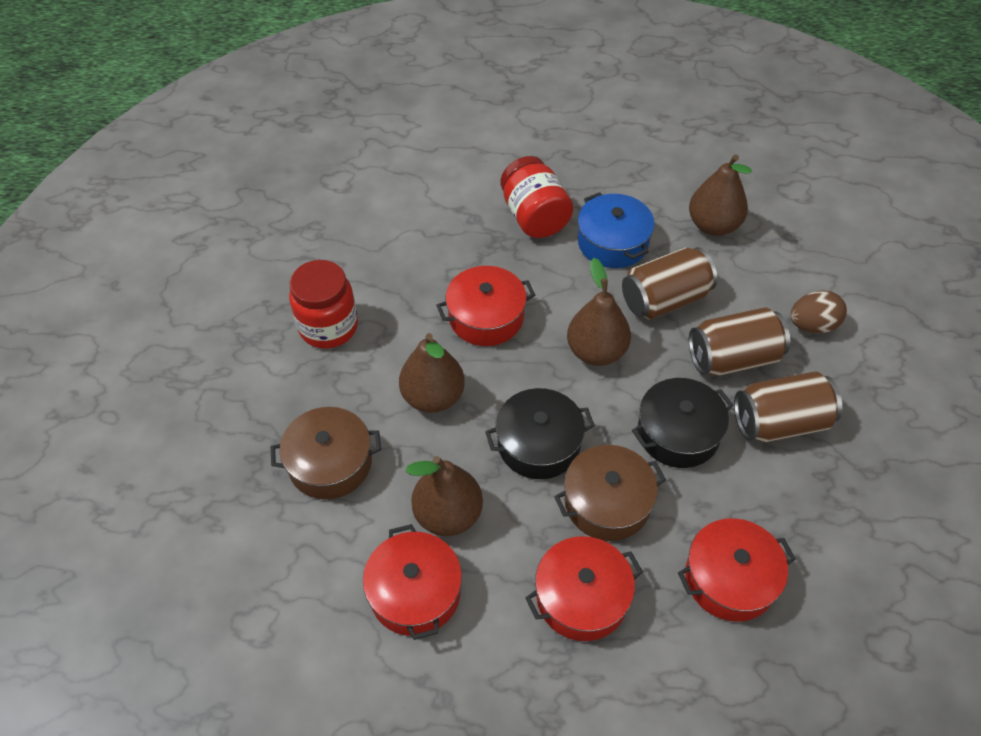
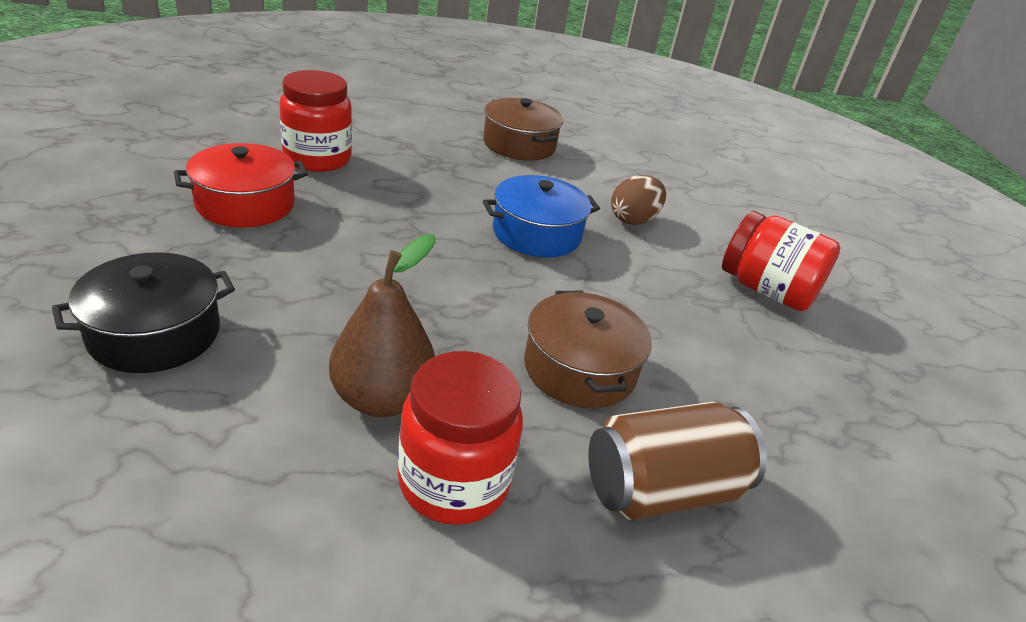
black pot: 2 -> 1
brown can: 3 -> 1
brown pear: 4 -> 1
red jar: 2 -> 3
red pot: 4 -> 1

